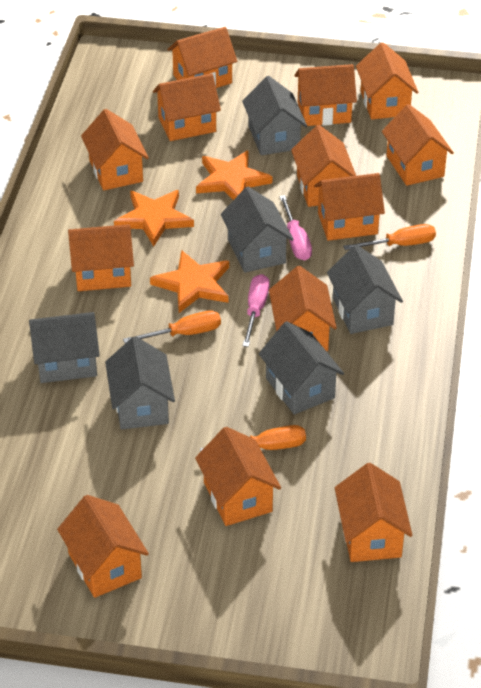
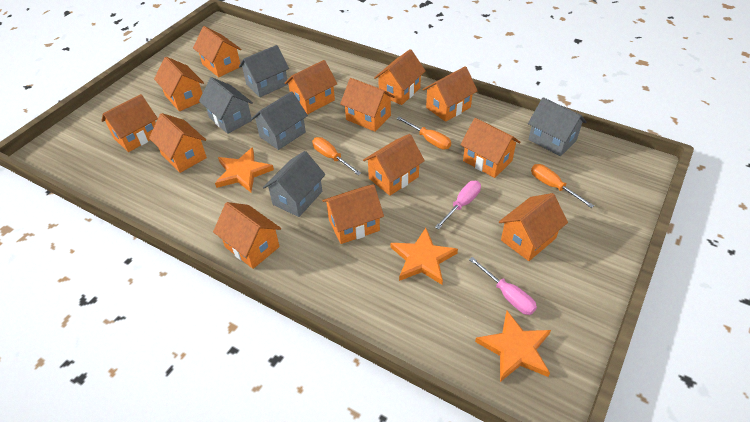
grey house: 6 -> 5

